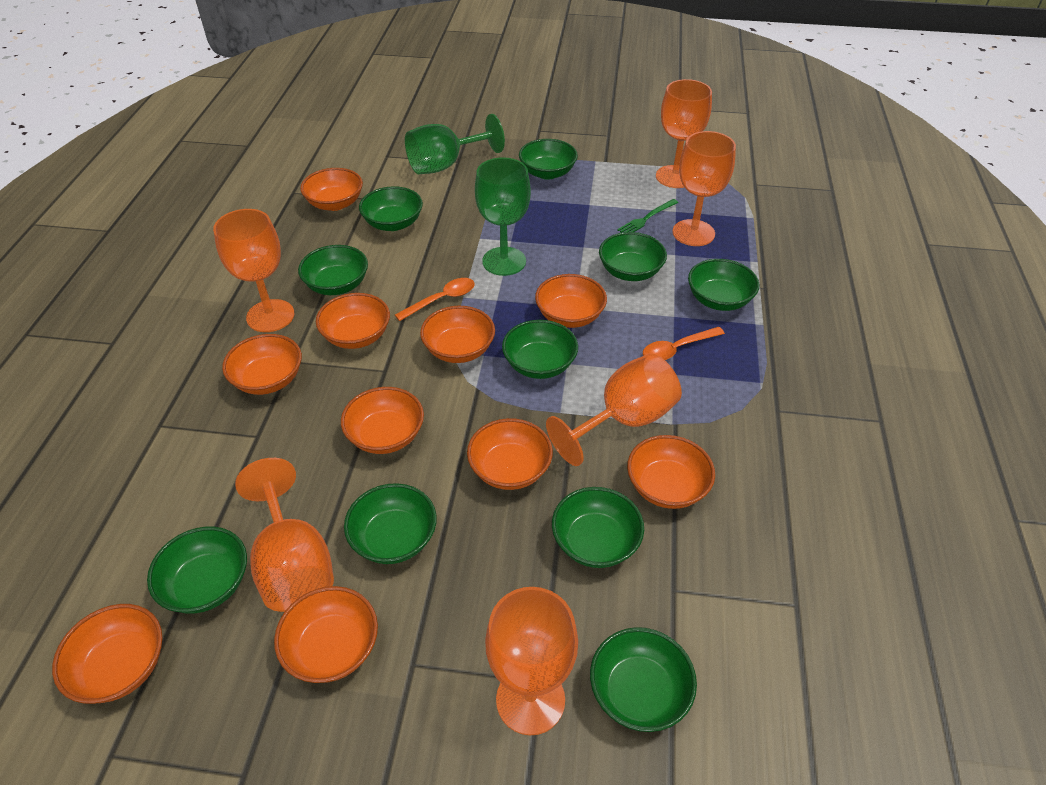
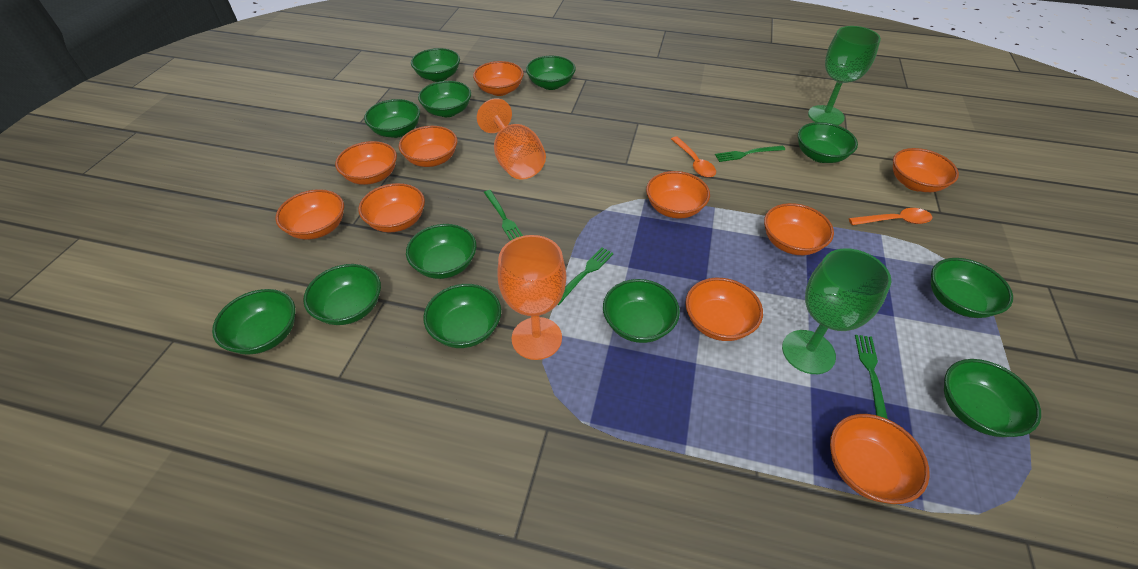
green bowl: 10 -> 12
green fork: 1 -> 4
orange goblet: 6 -> 2

